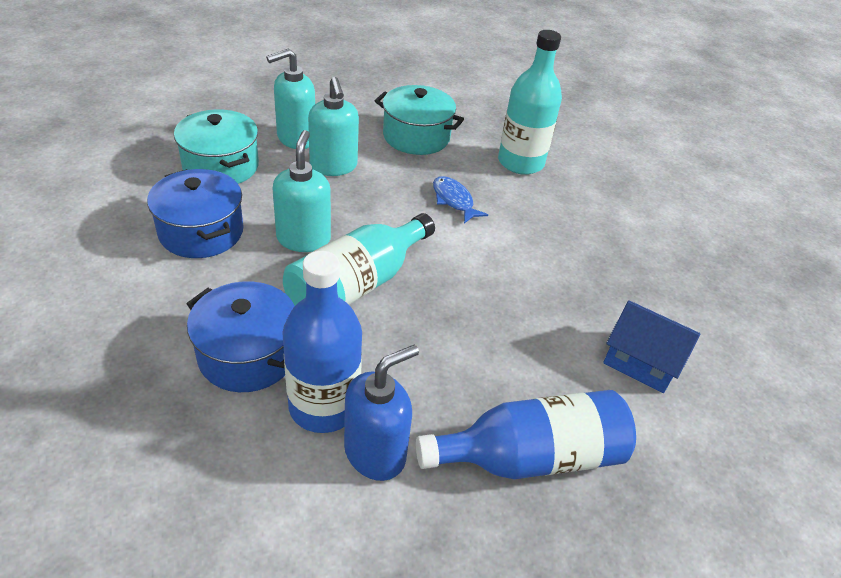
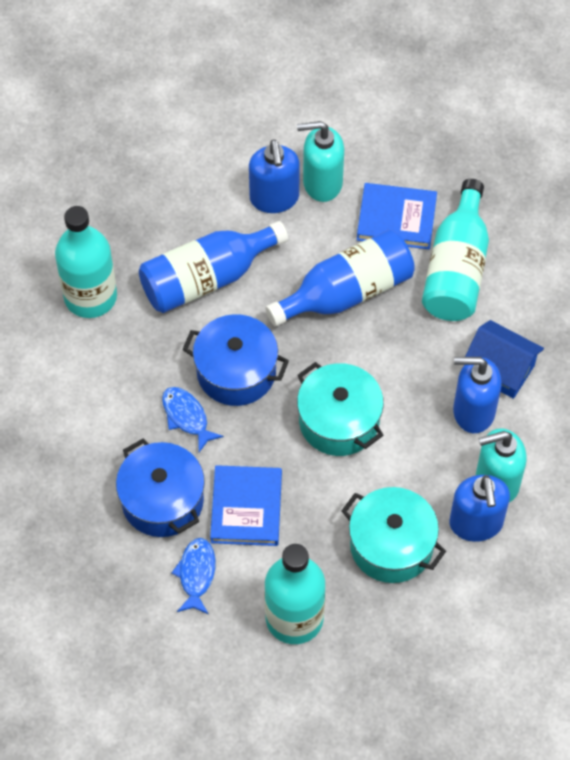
blue book: 0 -> 2
blue fish: 1 -> 2
blue soap dispenser: 1 -> 3
turquoise bottle: 2 -> 3
turquoise soap dispenser: 3 -> 2

